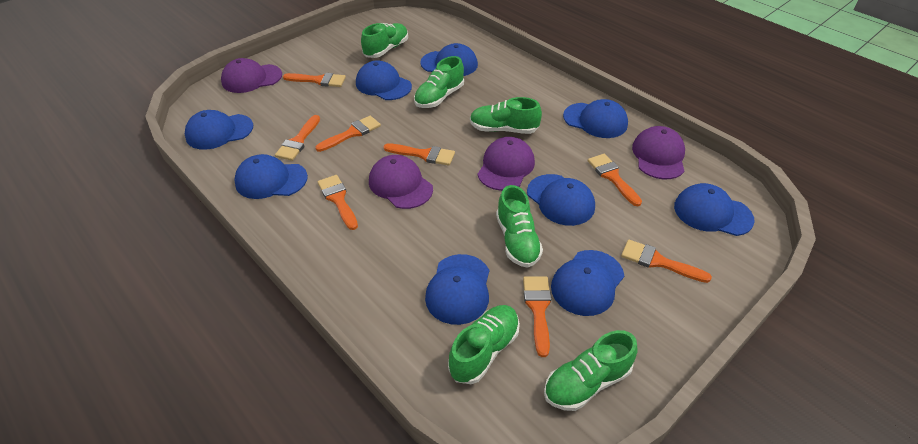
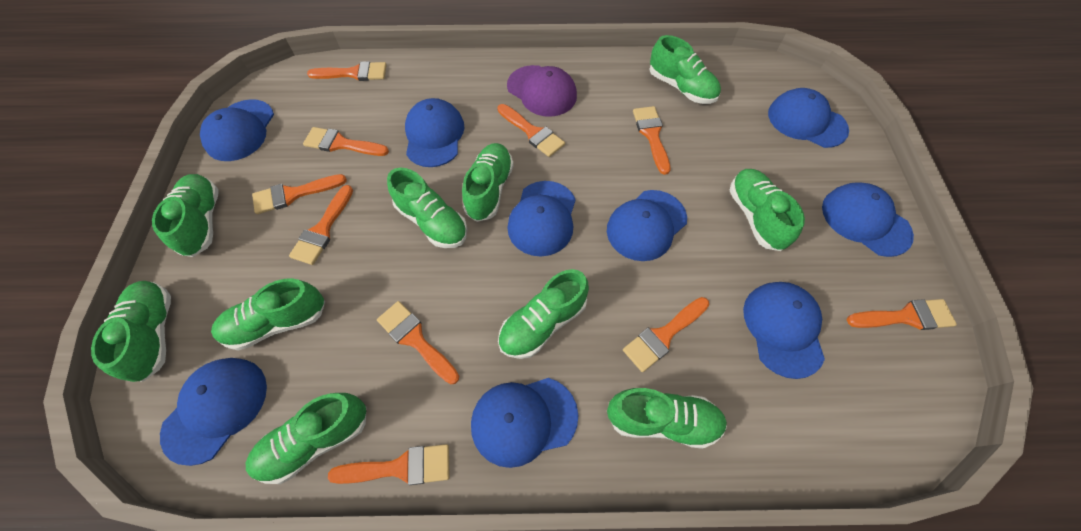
green shoe: 6 -> 10
orange brush: 8 -> 10
purple cap: 4 -> 1

